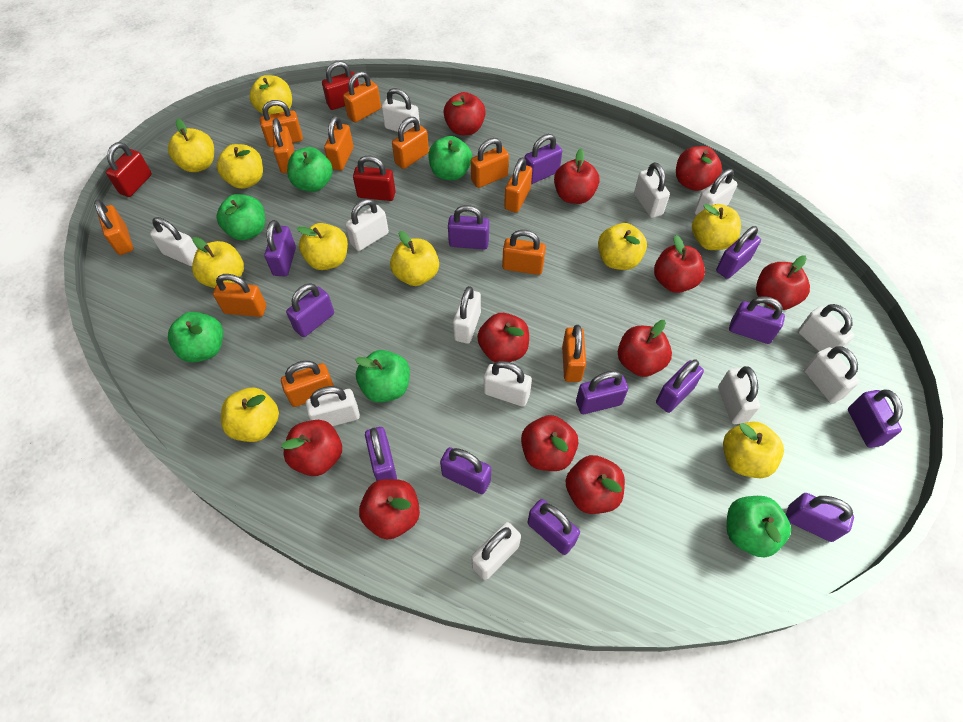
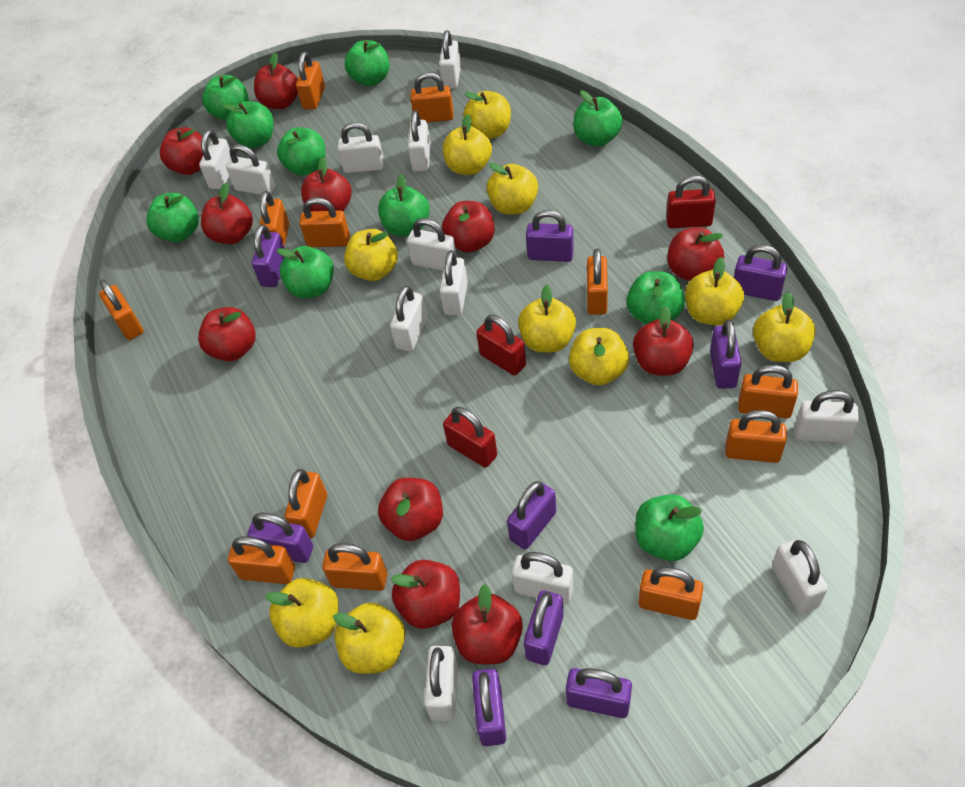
green apple: 6 -> 10
purple padlock: 13 -> 9

